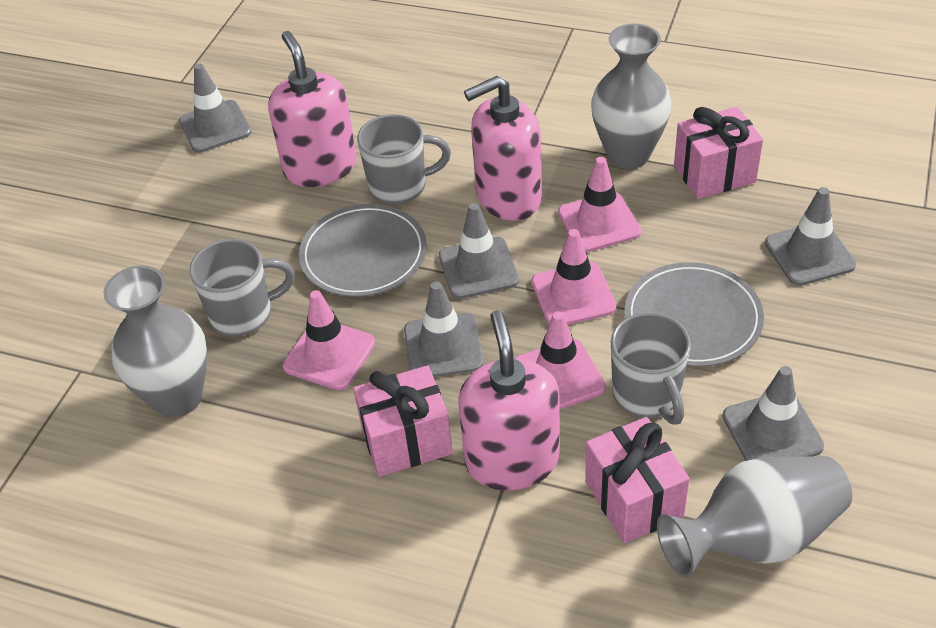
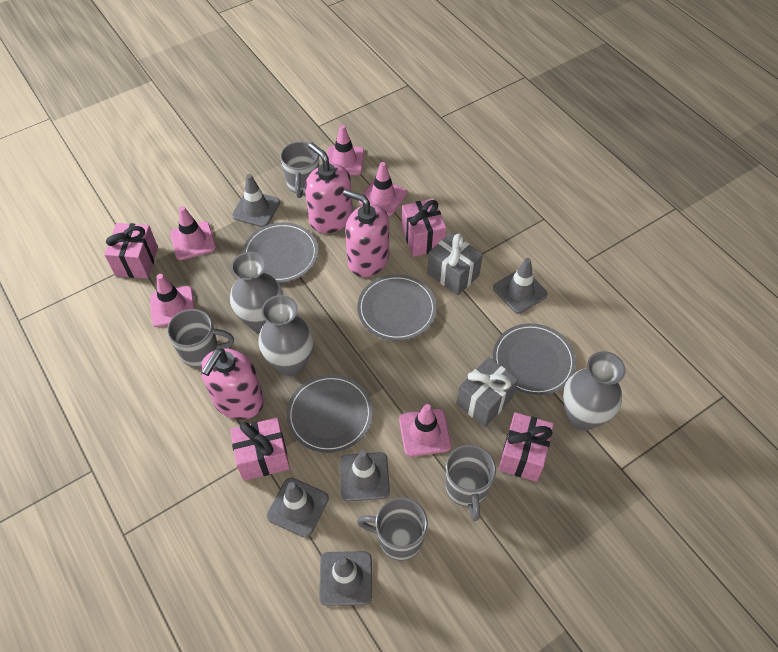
grey gift: 0 -> 2
grey mug: 3 -> 4
grey plate: 2 -> 4
pink gift: 3 -> 4
pink traffic cone: 4 -> 5

